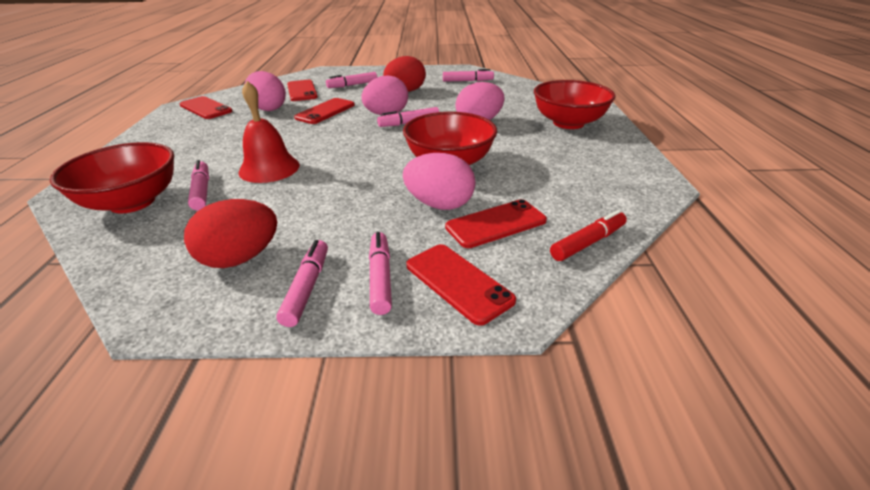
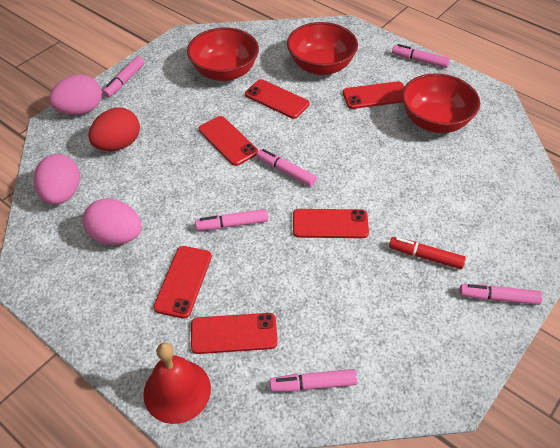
pink egg: 4 -> 3
red egg: 2 -> 1
red phone: 5 -> 6

